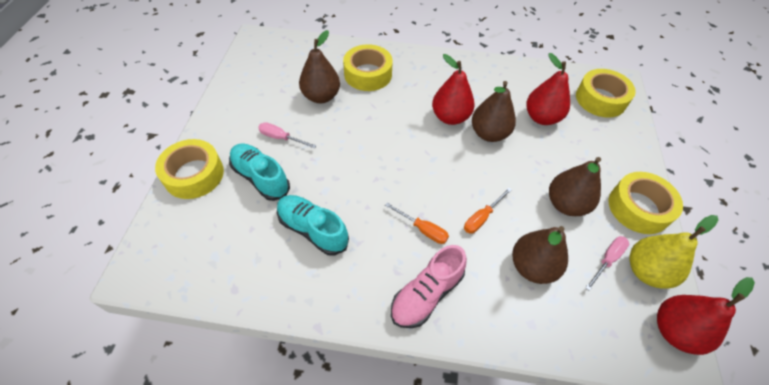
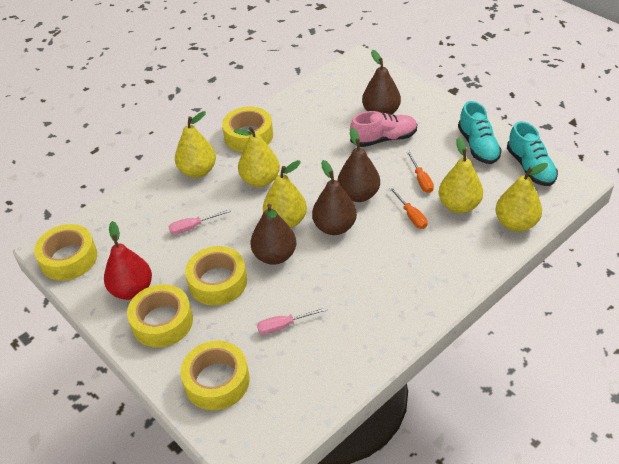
red pear: 3 -> 1
yellow pear: 1 -> 5
yellow tape: 4 -> 5

